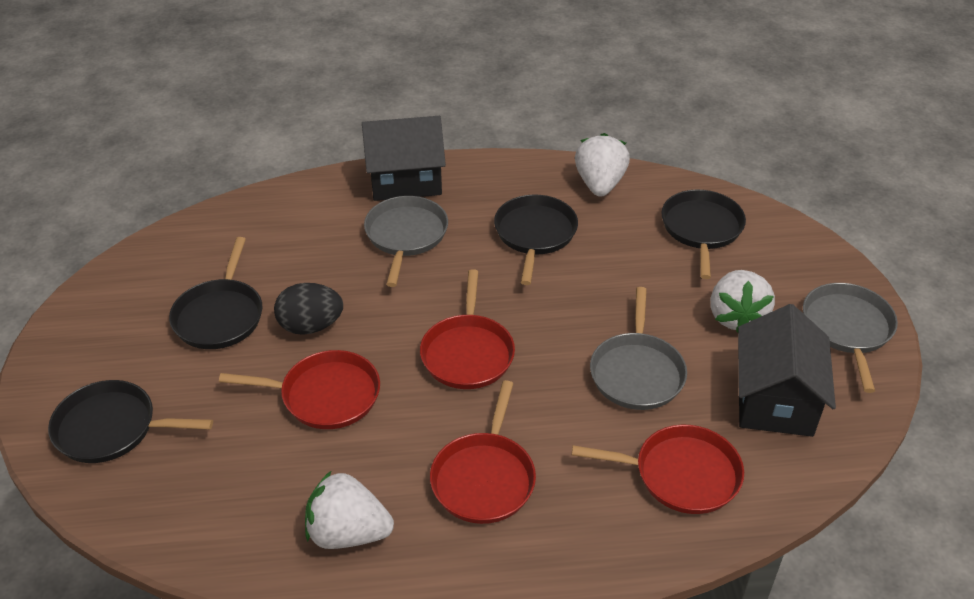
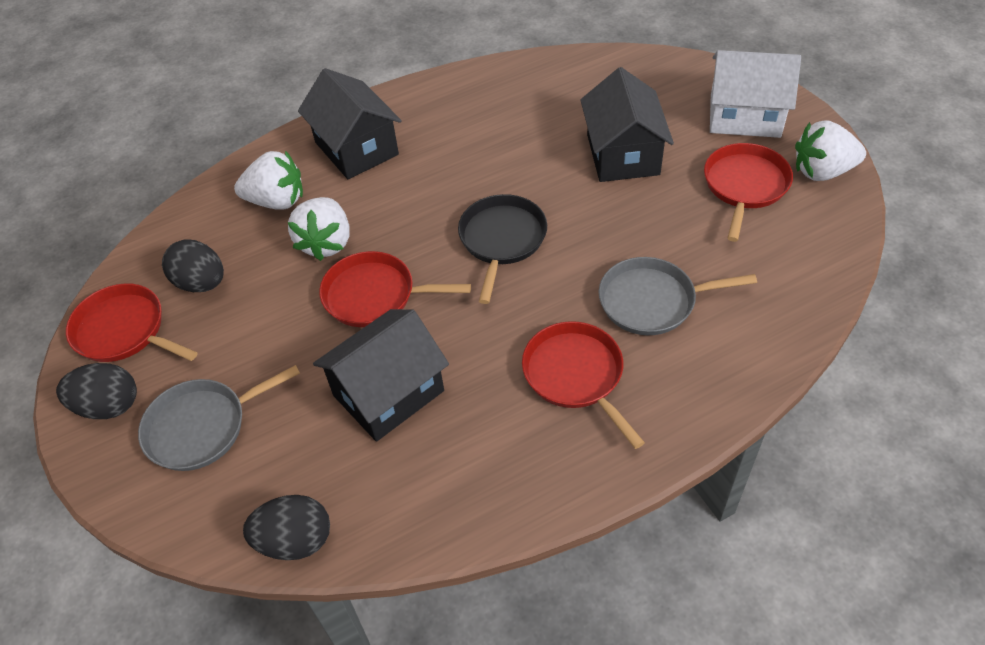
black egg: 1 -> 3
black house: 2 -> 3
black pan: 4 -> 1
grey pan: 3 -> 2
white house: 0 -> 1

